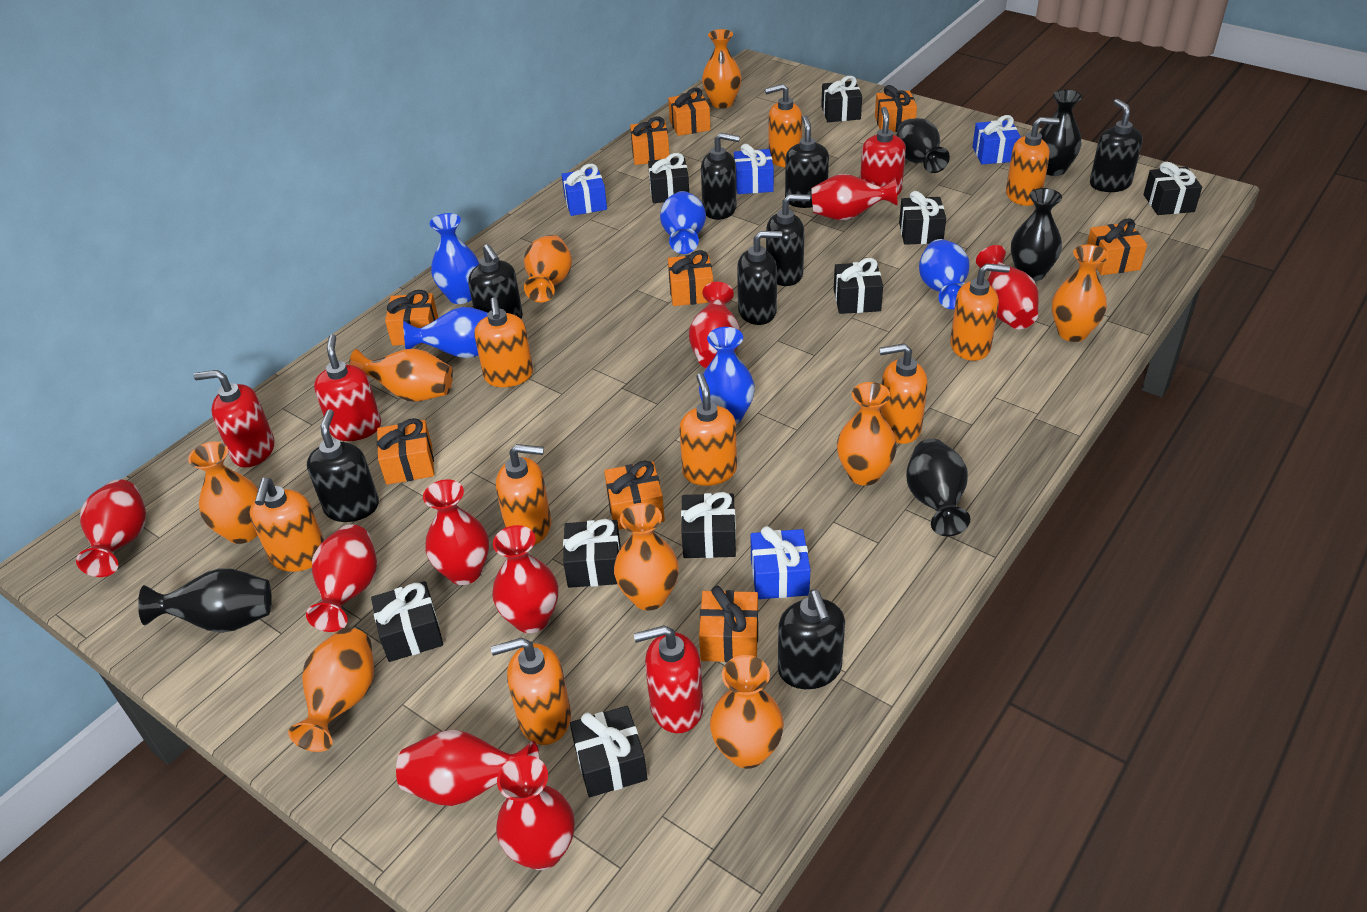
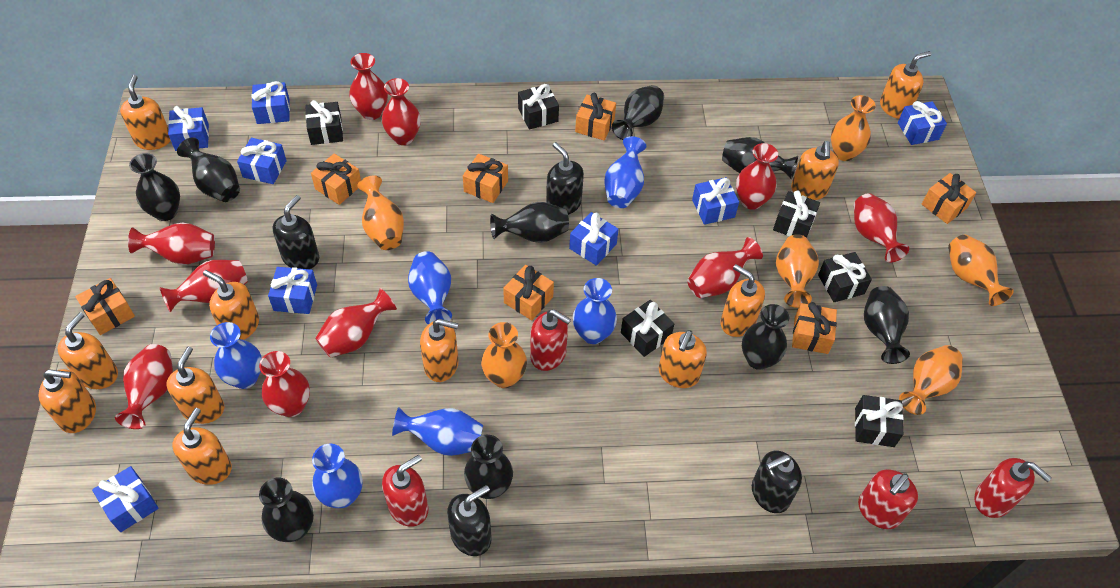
black gift: 9 -> 6
black soap dispenser: 8 -> 4
black vase: 5 -> 9
blue gift: 4 -> 8
blue vase: 5 -> 6
orange gift: 9 -> 7
orange soap dispenser: 9 -> 11
orange vase: 9 -> 6
red vase: 9 -> 10

